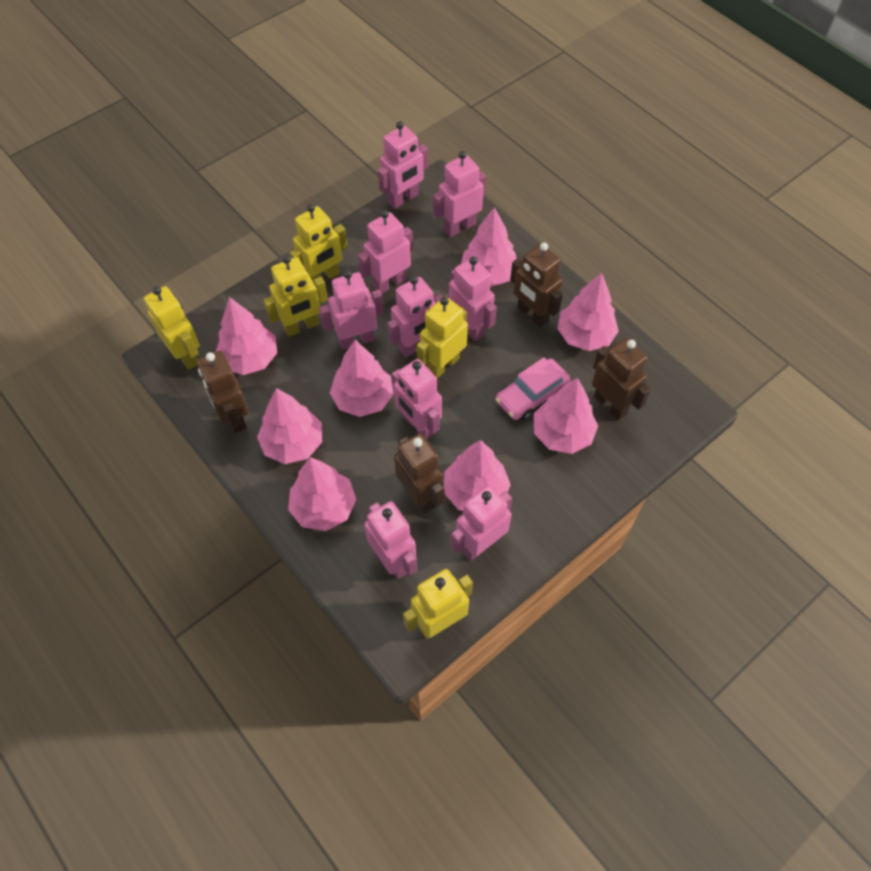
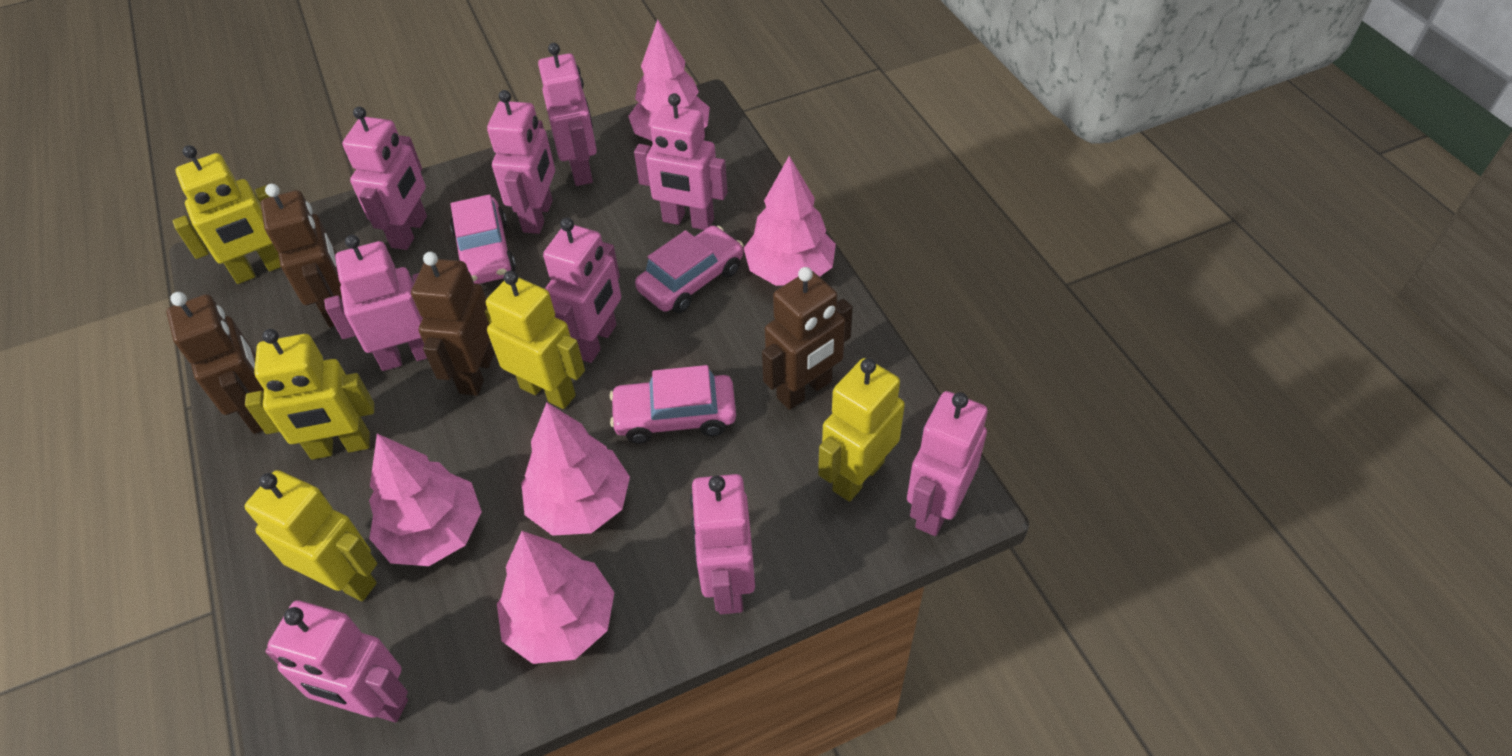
pink car: 1 -> 3
pink tree: 8 -> 5

